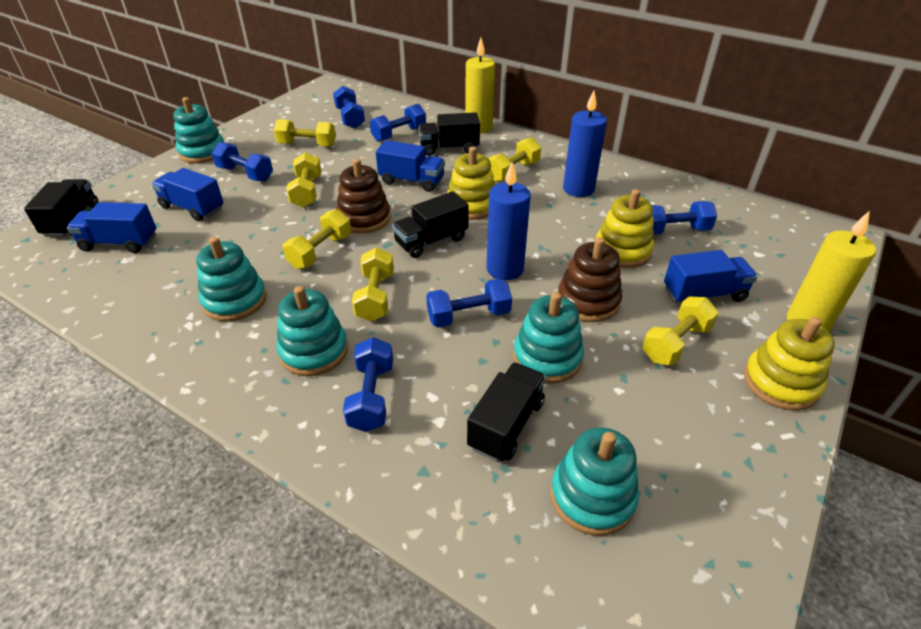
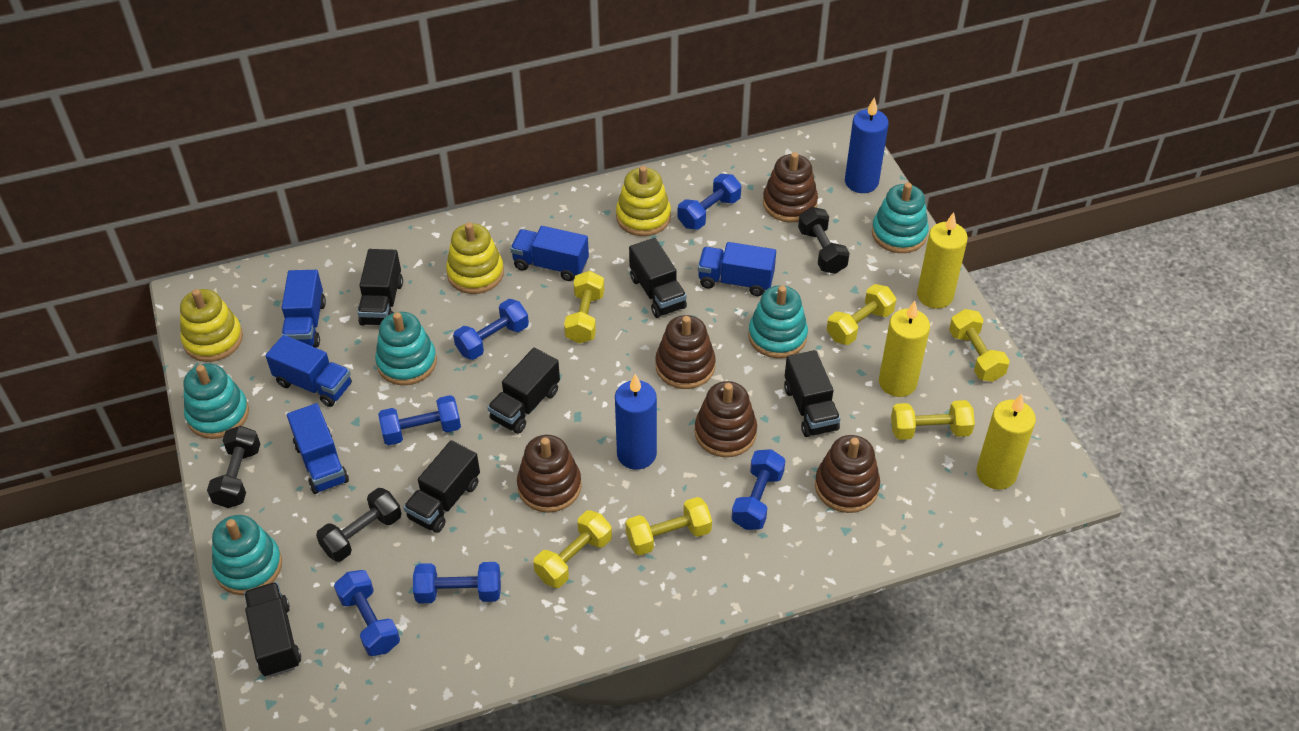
black dumbbell: 0 -> 3
black truck: 4 -> 6
blue truck: 4 -> 5
brown stacking toy: 2 -> 5
yellow candle: 2 -> 3

